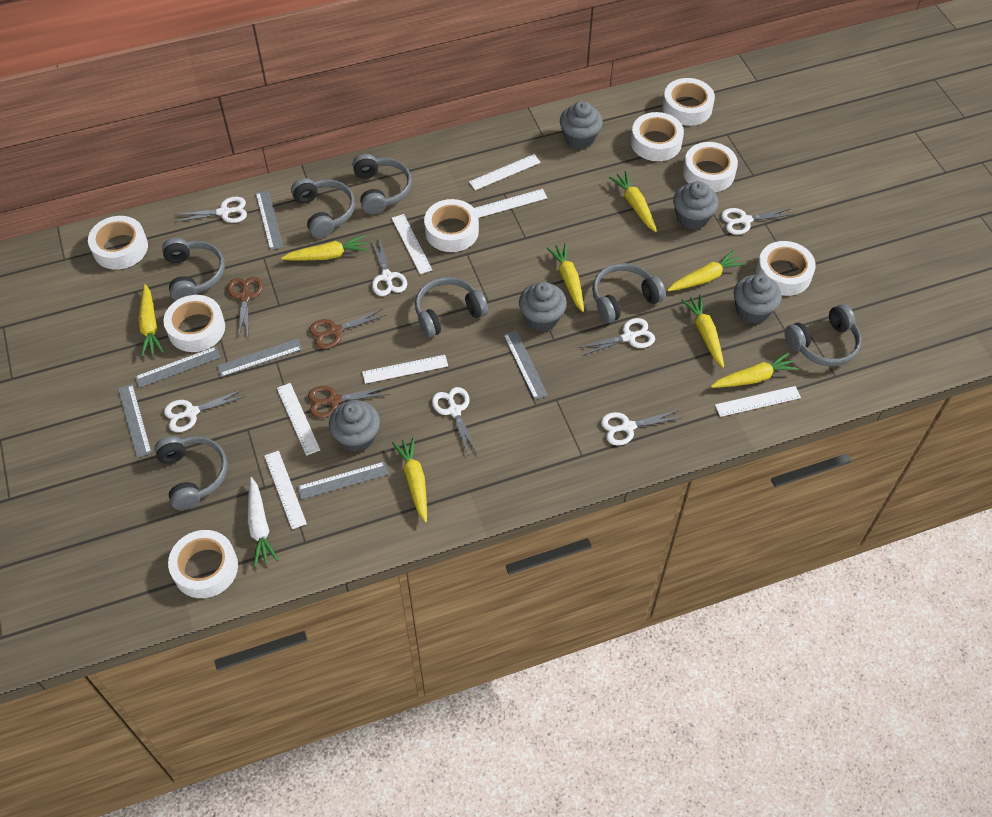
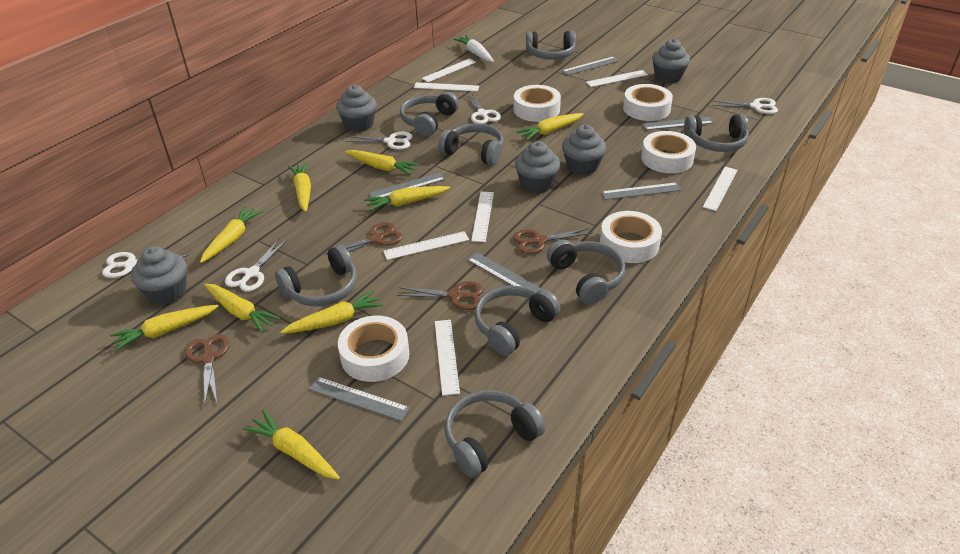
brown scissors: 3 -> 4
grey headphones: 7 -> 8
white scissors: 7 -> 5
white tape: 8 -> 5
yellow carrot: 8 -> 9

